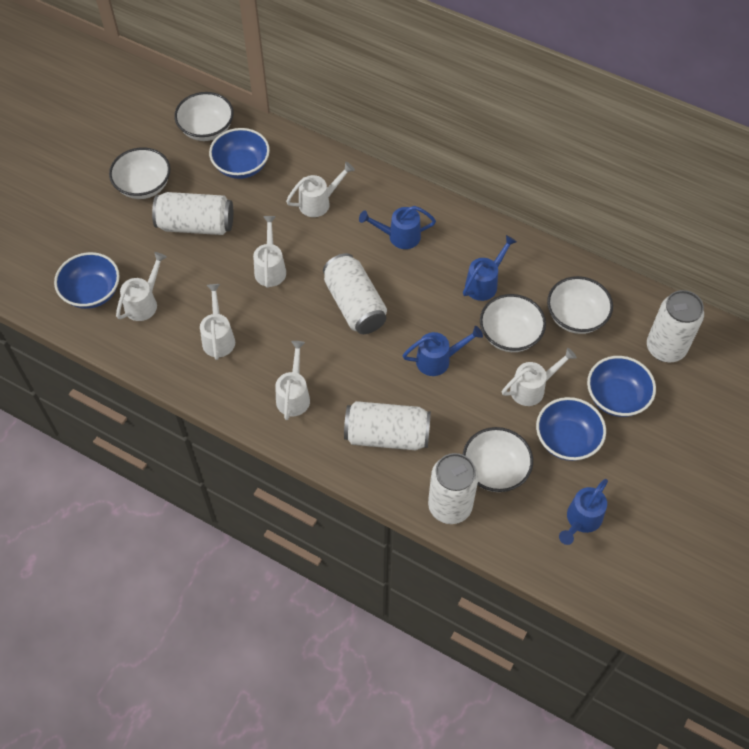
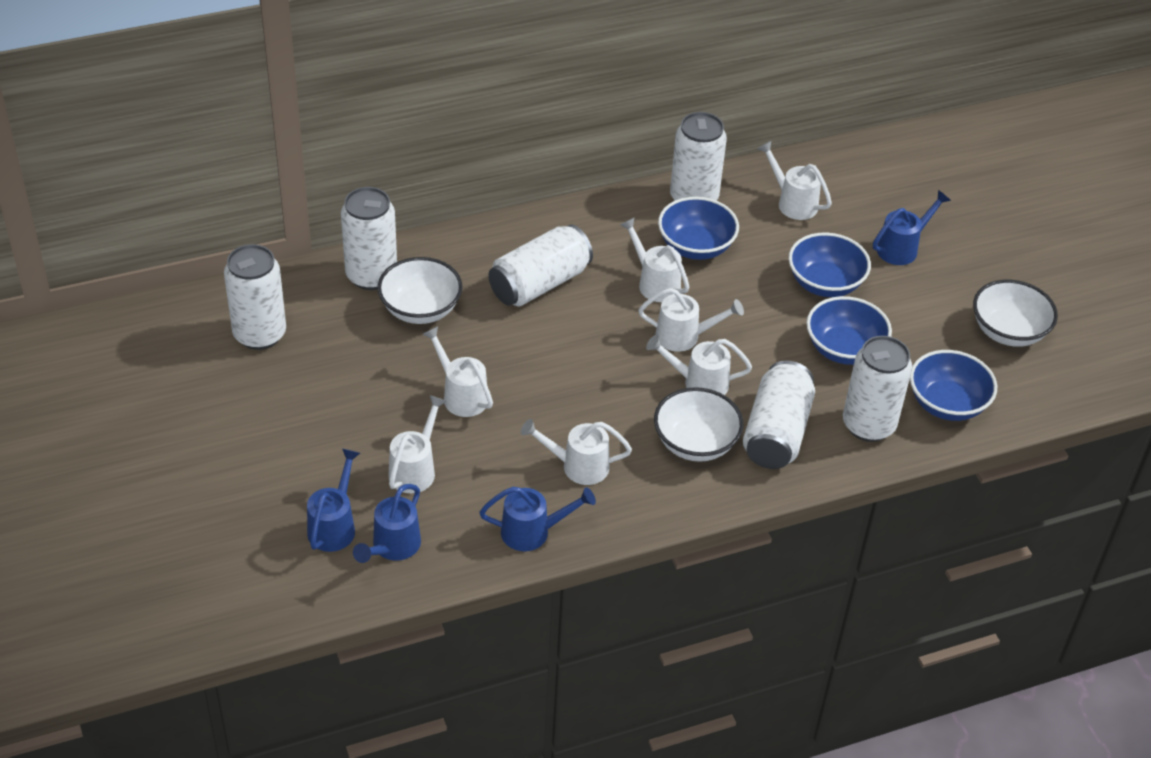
white bowl: 5 -> 3
white can: 5 -> 6
white watering can: 6 -> 7

